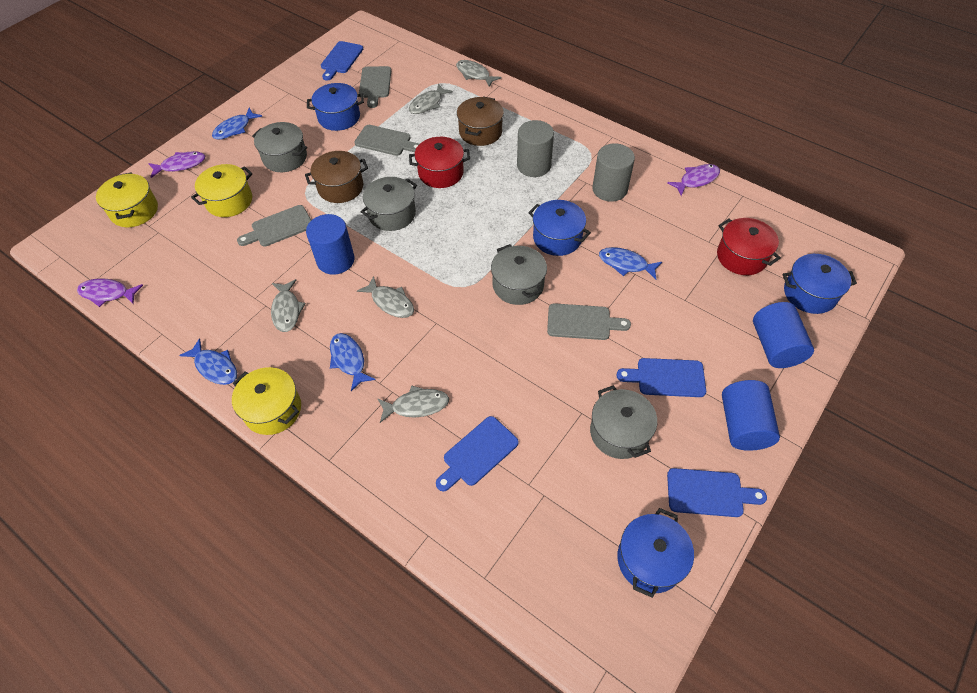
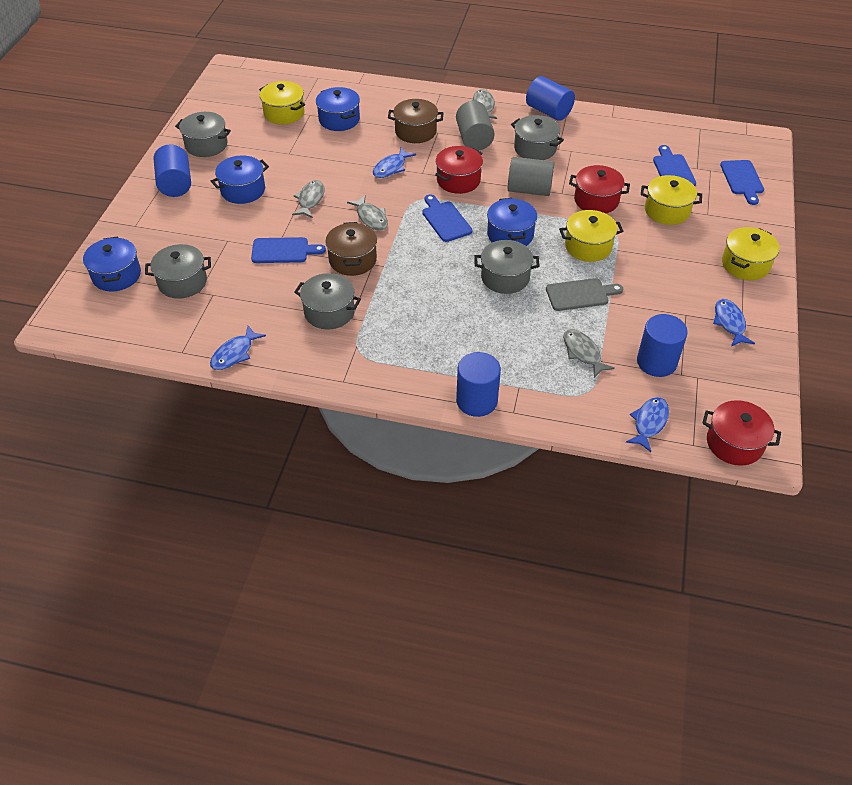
blue cylinder: 3 -> 4
grey cutting board: 4 -> 1
grey fish: 5 -> 4
grey pot: 4 -> 5
purple fish: 3 -> 0
red pot: 2 -> 3
yellow pot: 3 -> 4

